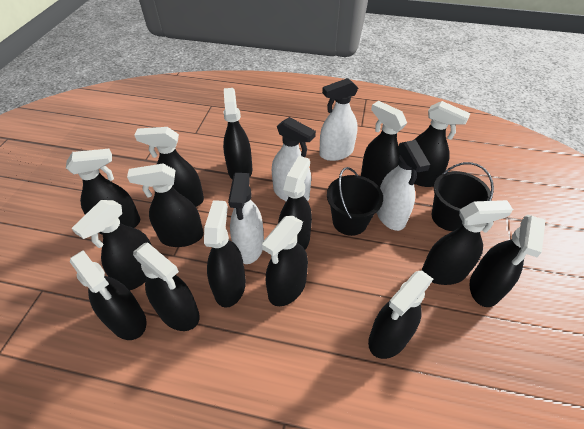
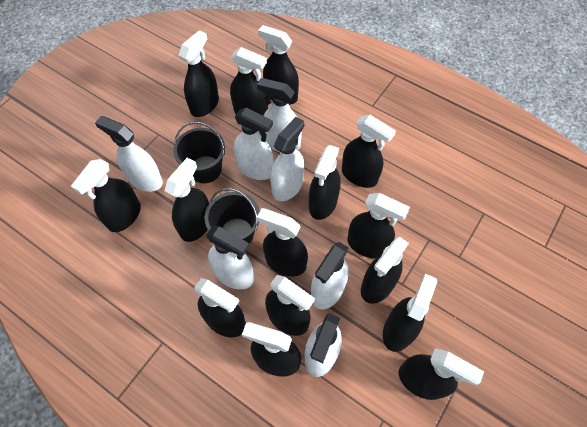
white spray bottle: 4 -> 7

